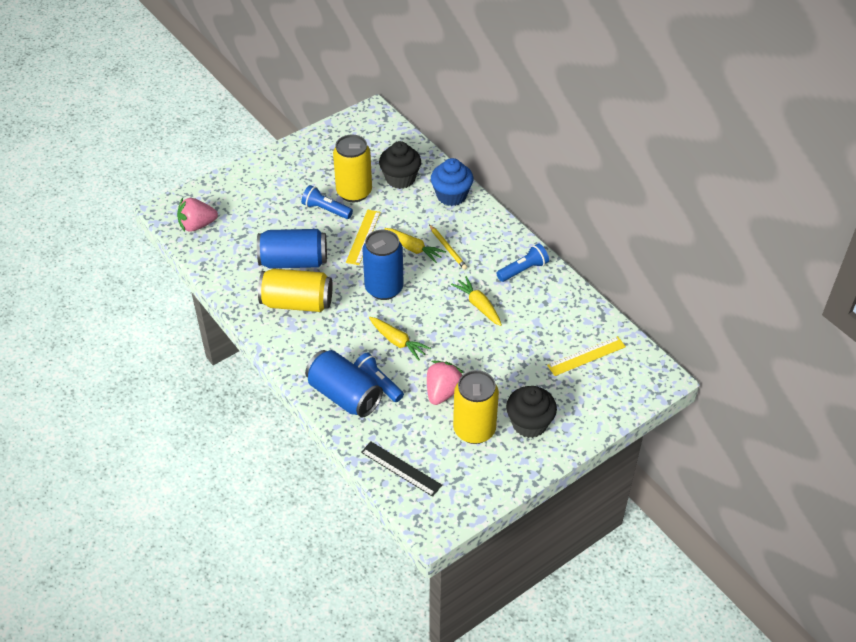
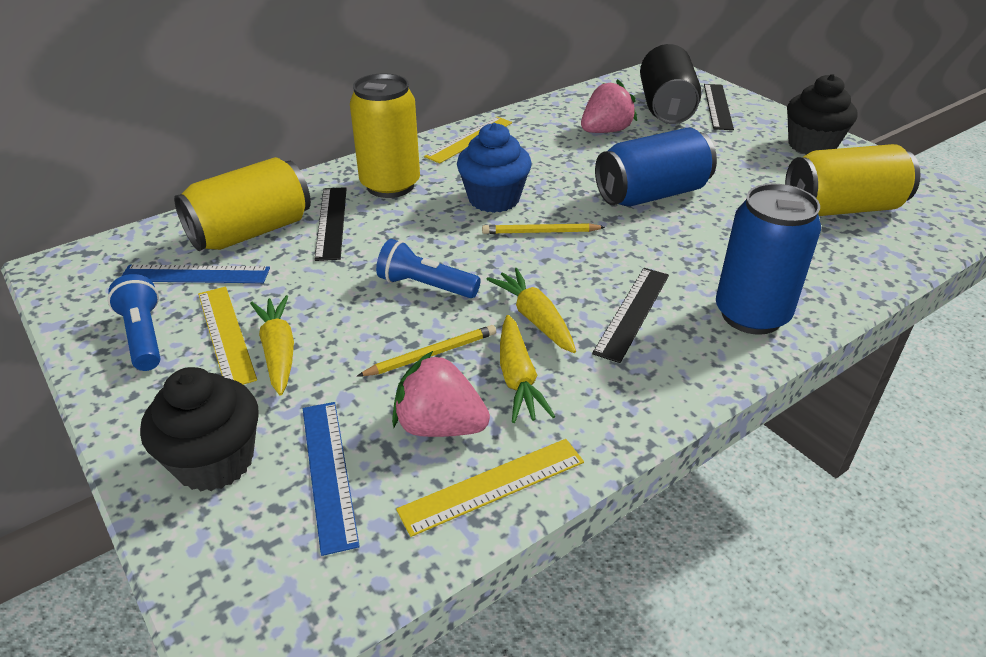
black can: 0 -> 1
black ruler: 1 -> 3
blue can: 3 -> 2
blue flashlight: 3 -> 2
blue ruler: 0 -> 2
yellow pencil: 1 -> 2
yellow ruler: 2 -> 3

